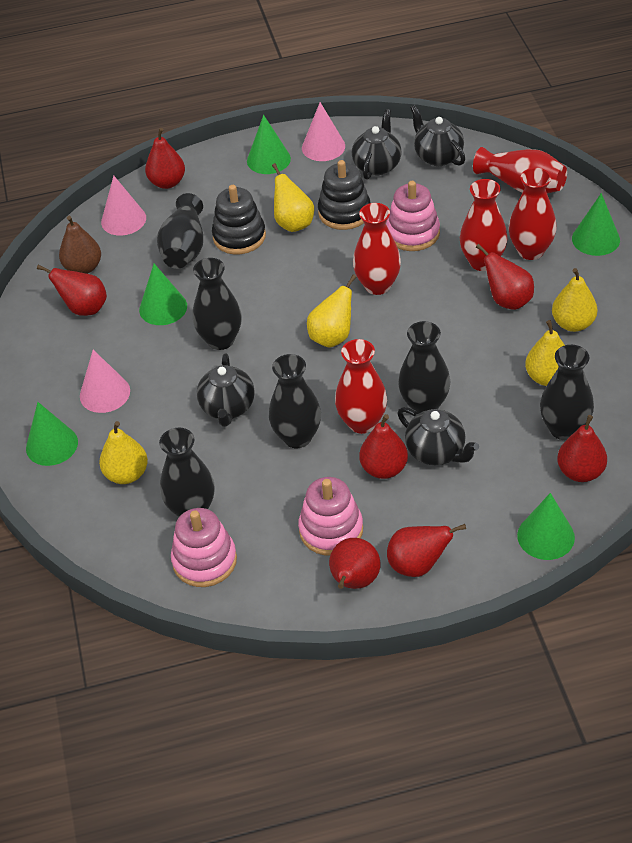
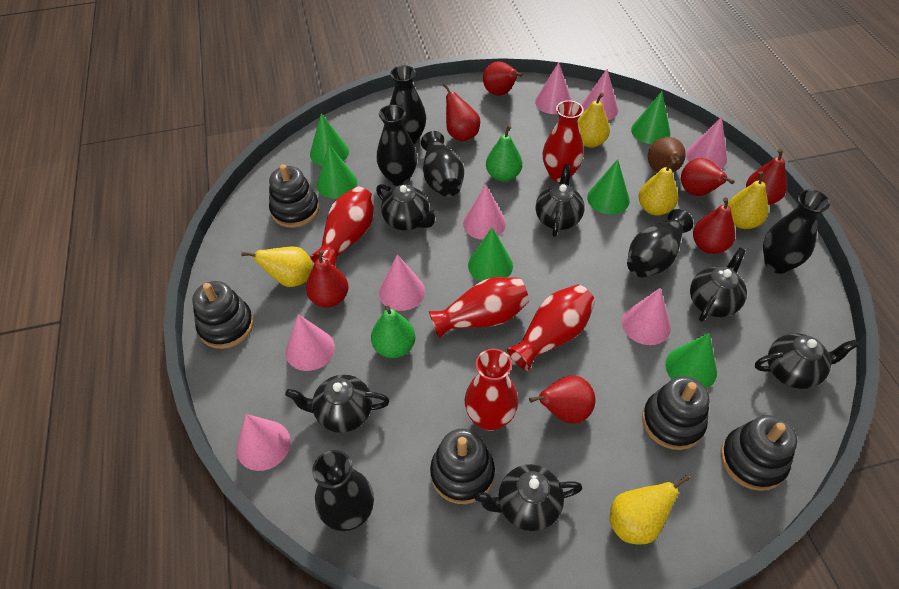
black stacking toy: 2 -> 5
black teapot: 4 -> 6
green cone: 5 -> 6
green pear: 0 -> 2
pink cone: 3 -> 8
pink stacking toy: 3 -> 0

